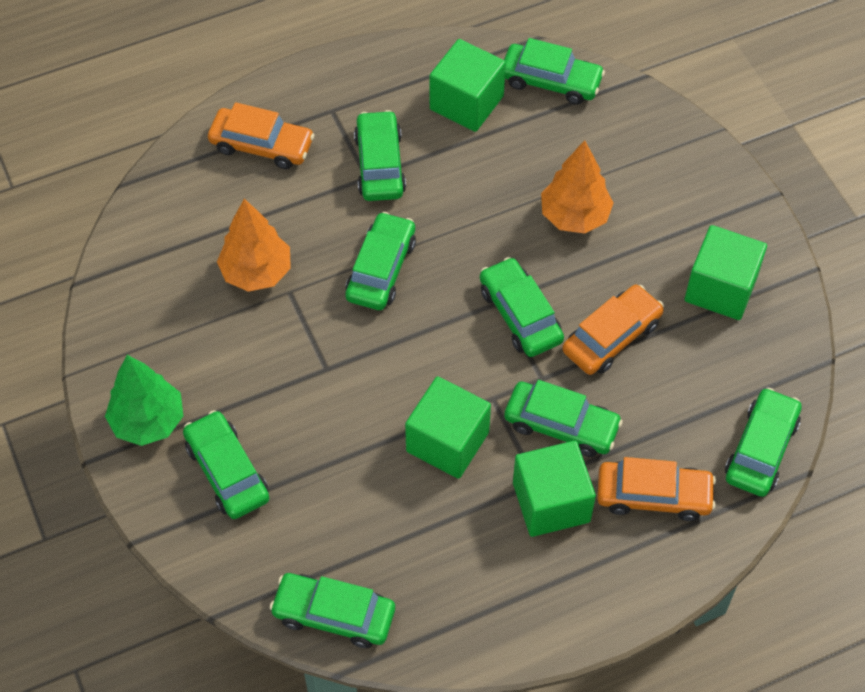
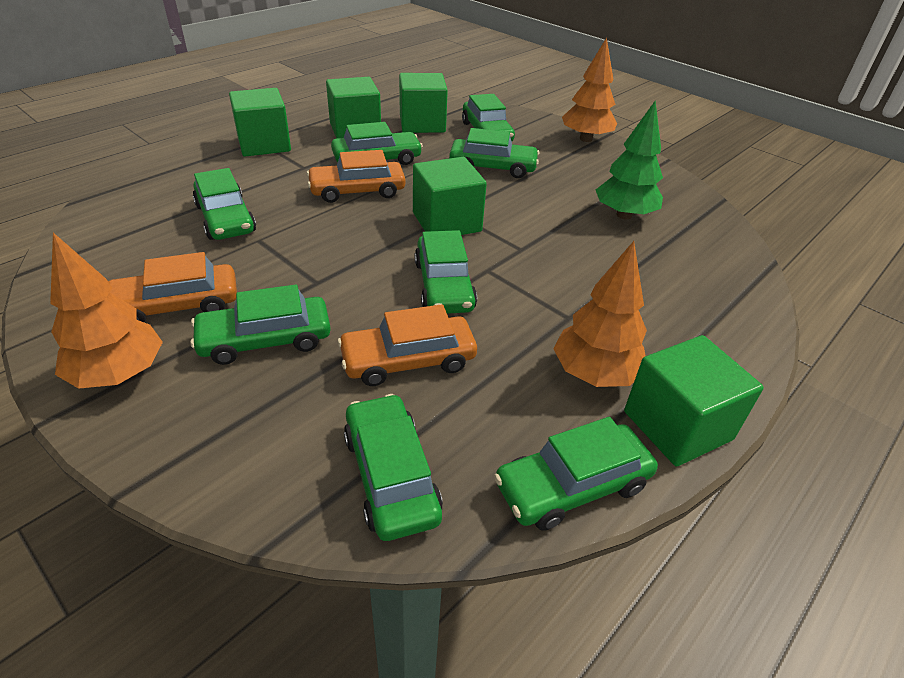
green cube: 4 -> 5
orange tree: 2 -> 3

